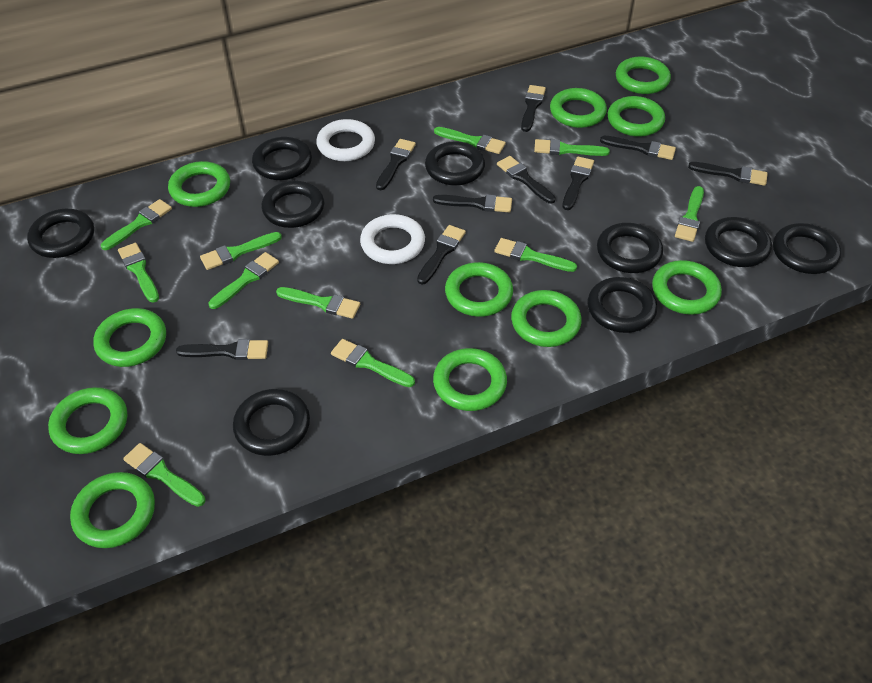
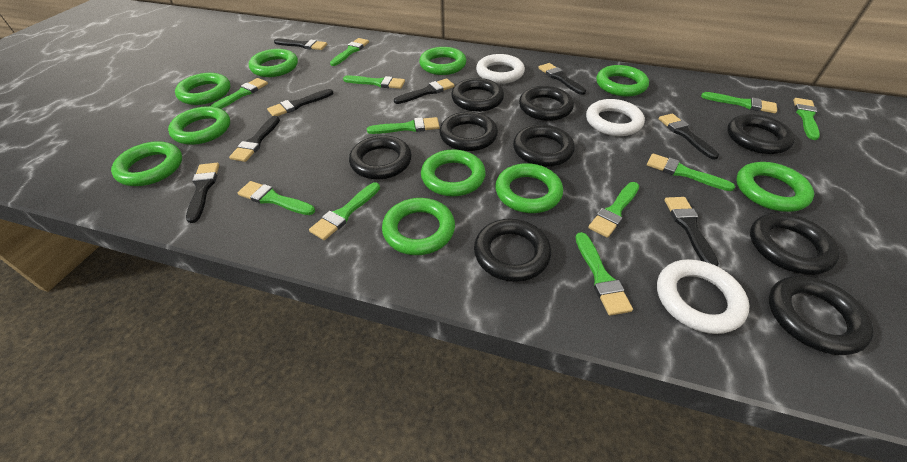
black brush: 9 -> 8
green ring: 11 -> 10
white ring: 2 -> 3

